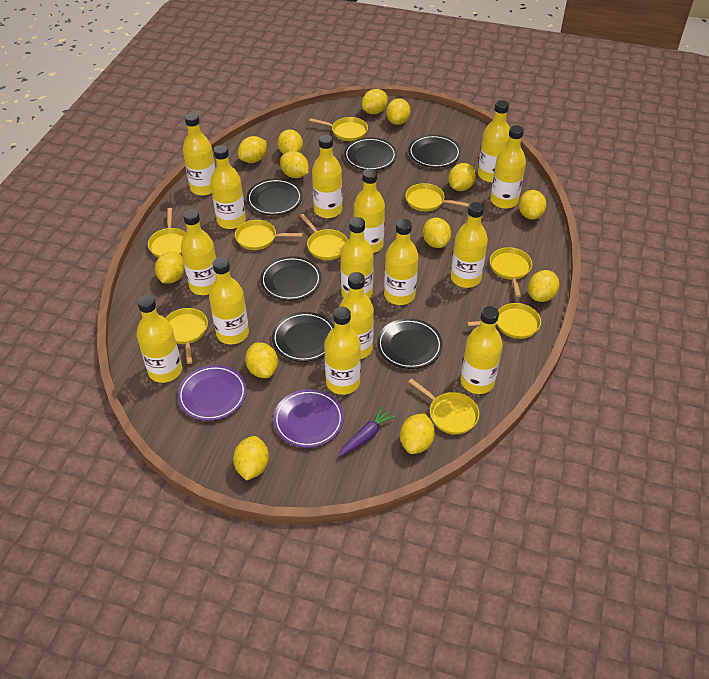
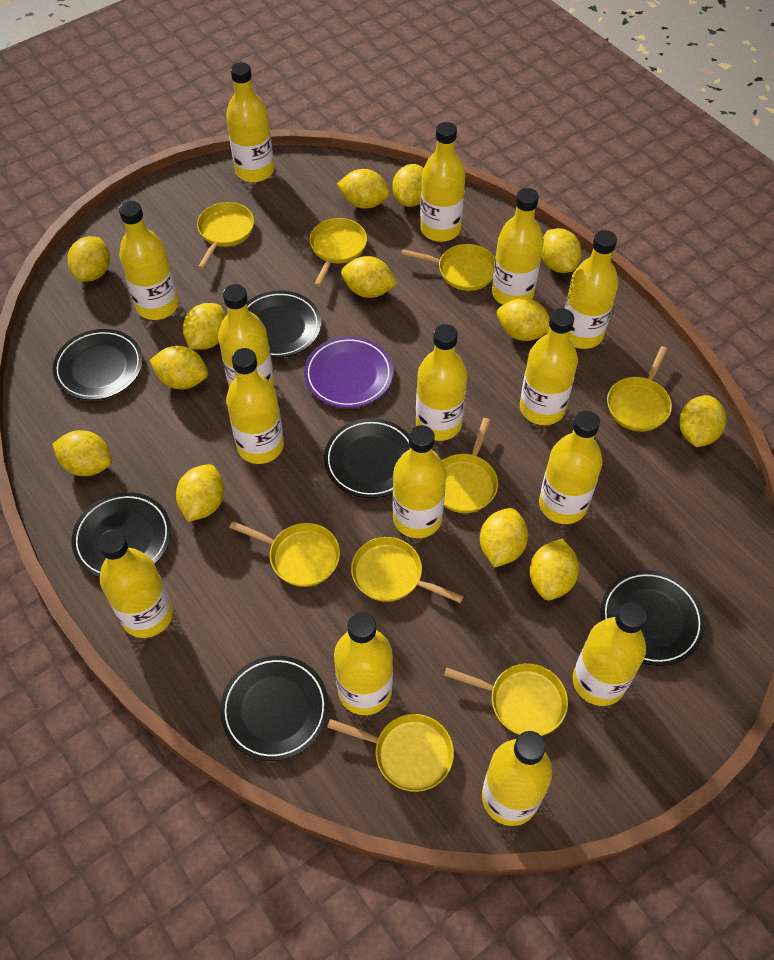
purple carrot: 1 -> 0
purple plate: 2 -> 1

